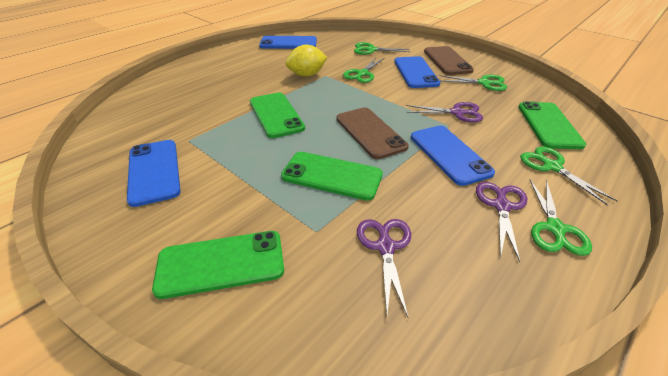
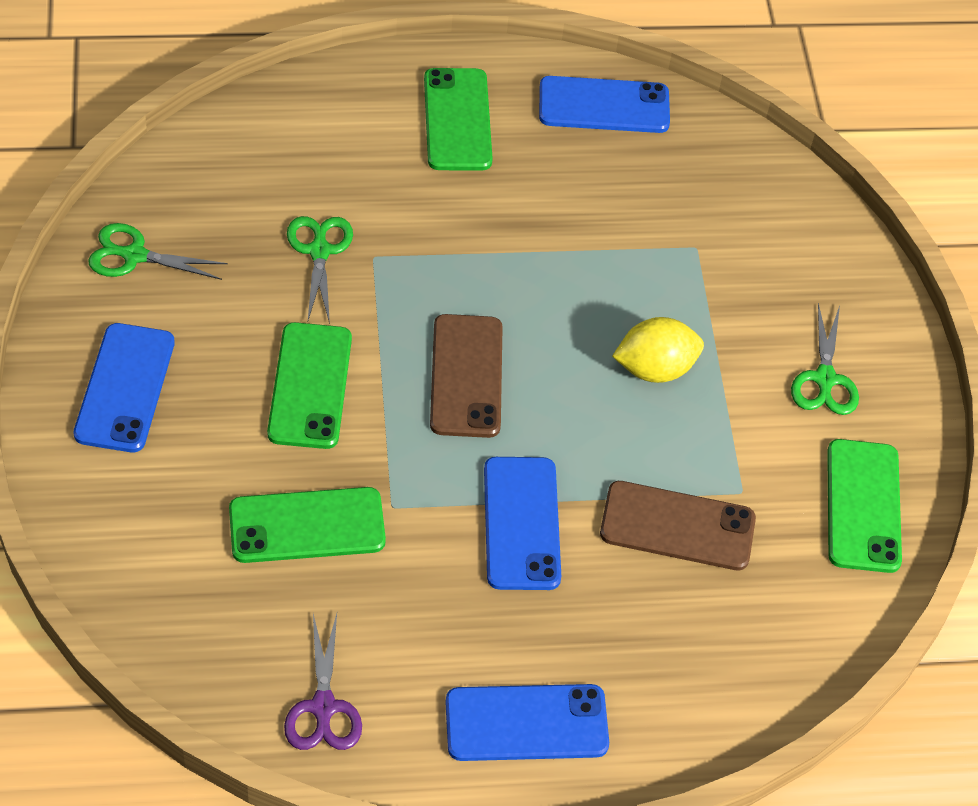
green scissors: 5 -> 3
purple scissors: 3 -> 1

